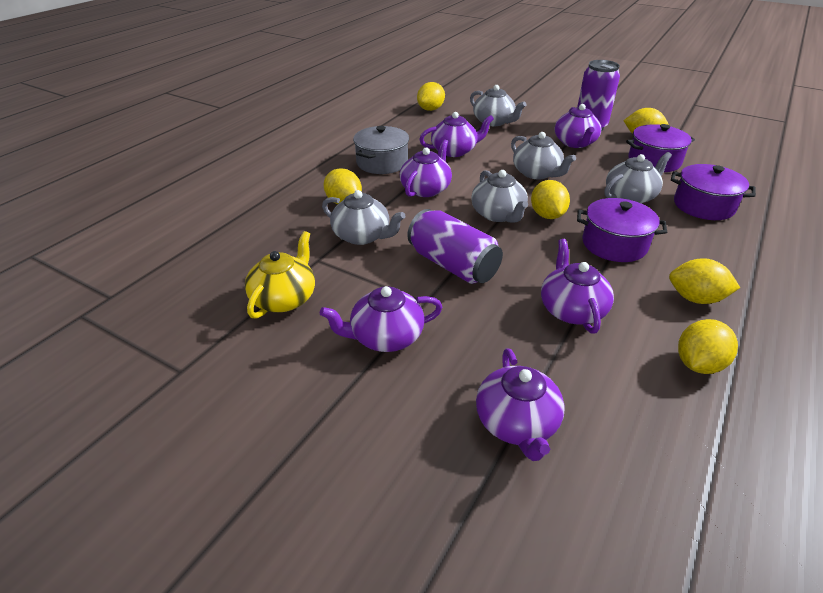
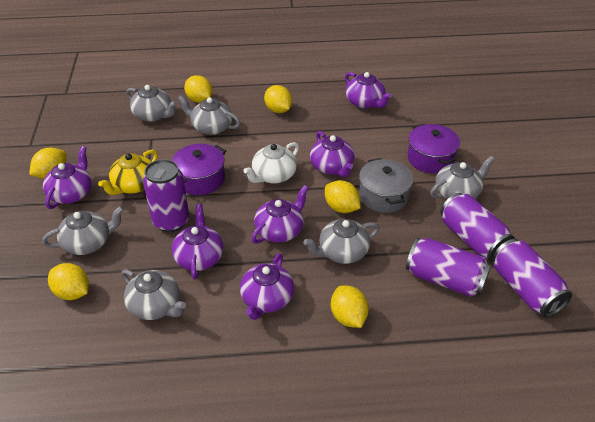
grey teapot: 5 -> 6
purple can: 2 -> 4
purple pot: 3 -> 2
white teapot: 0 -> 1

